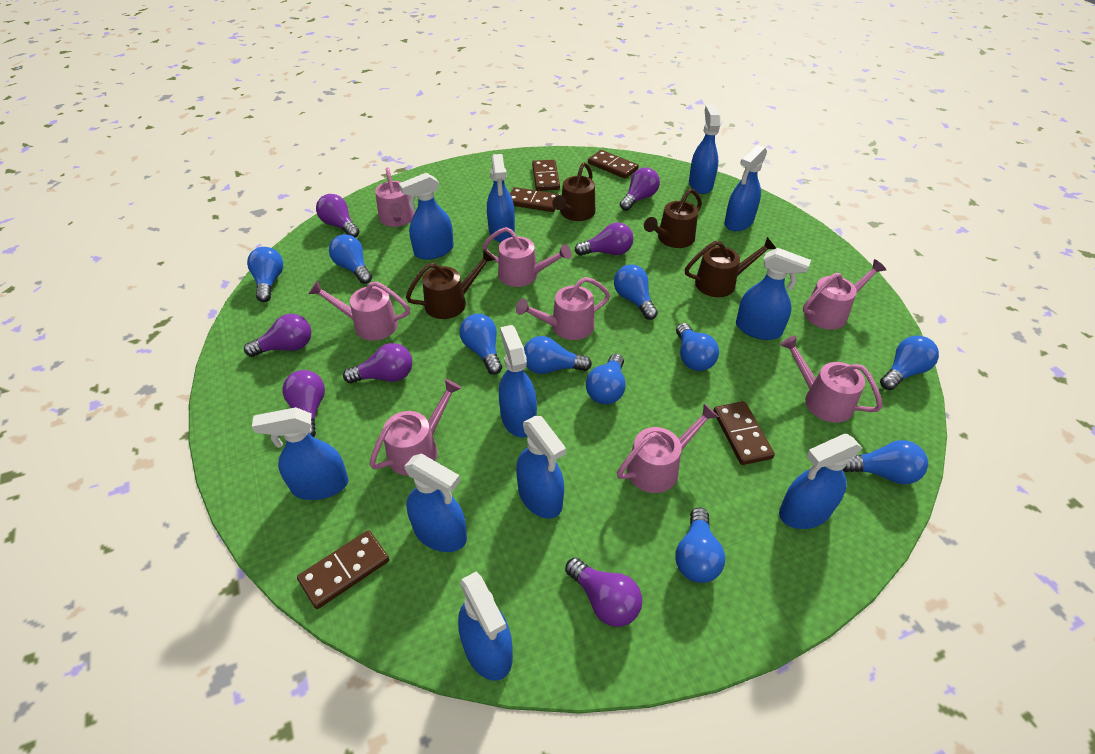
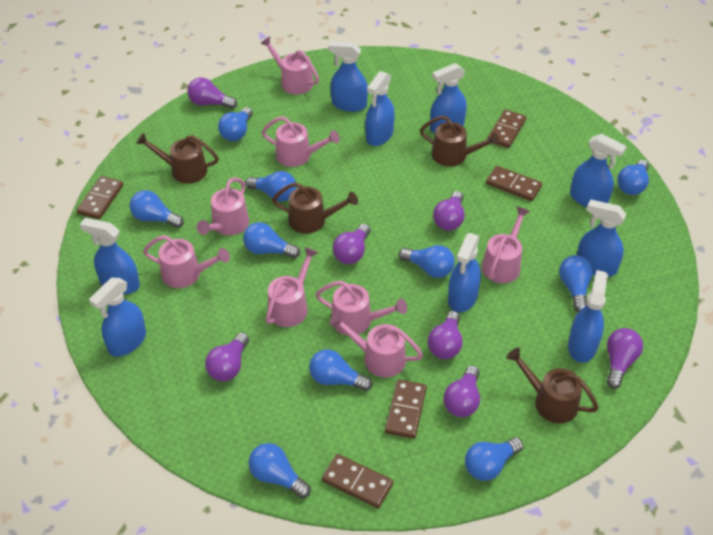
blue spray bottle: 11 -> 9

